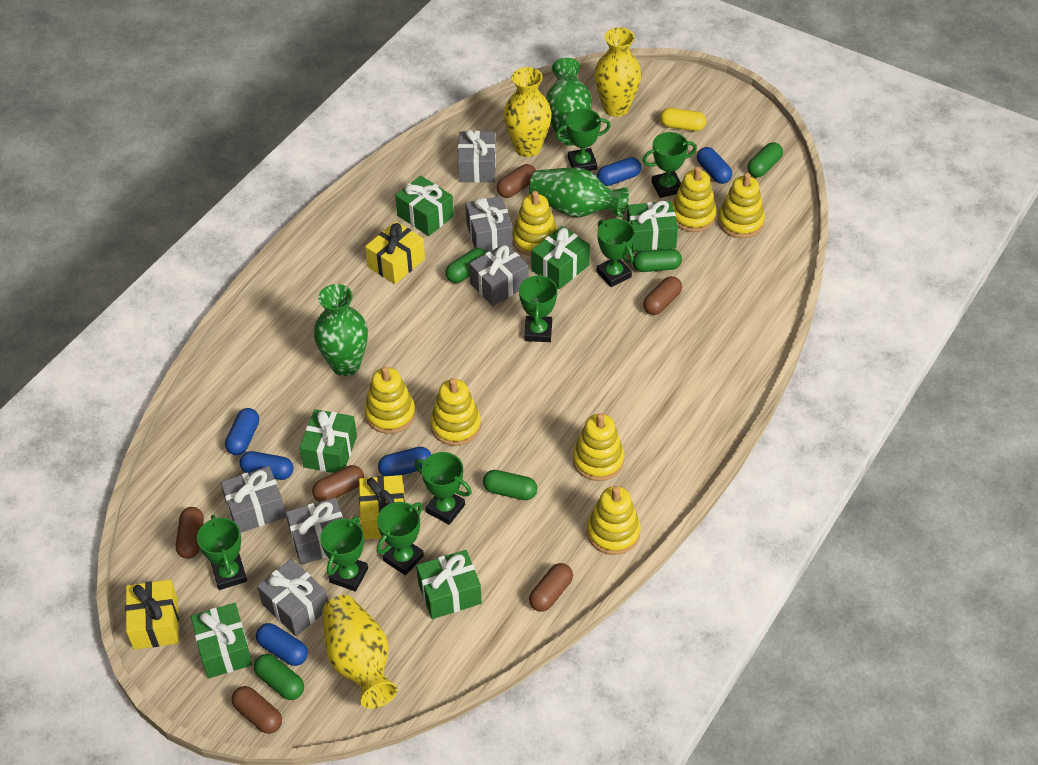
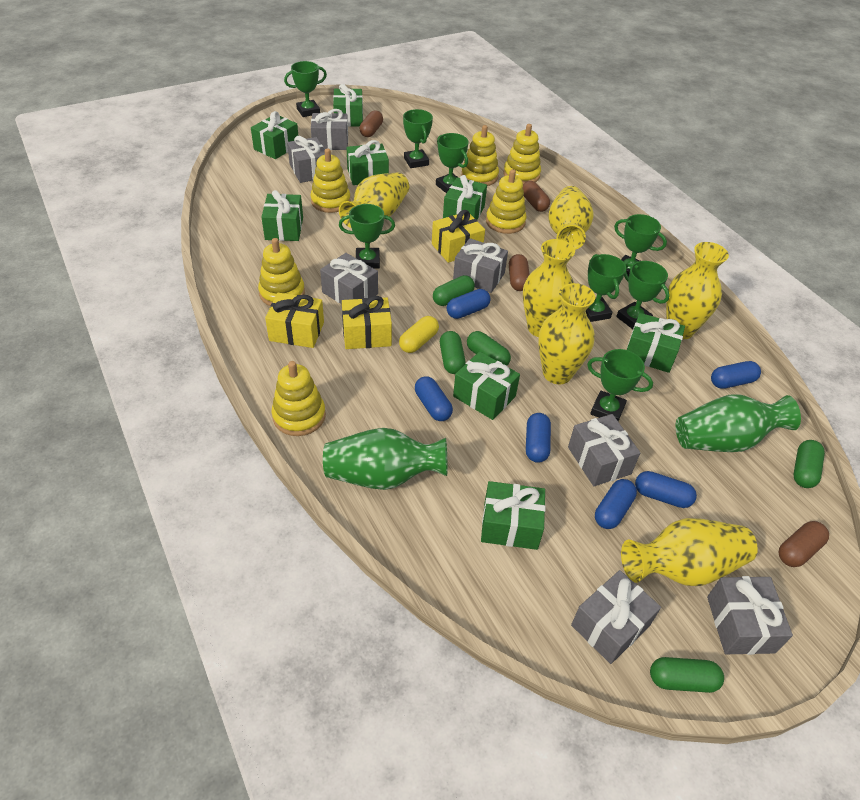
brown capsule: 6 -> 4
green gift: 6 -> 8
green vase: 3 -> 2
grey gift: 6 -> 7
yellow stacking toy: 7 -> 6
yellow vase: 3 -> 6

